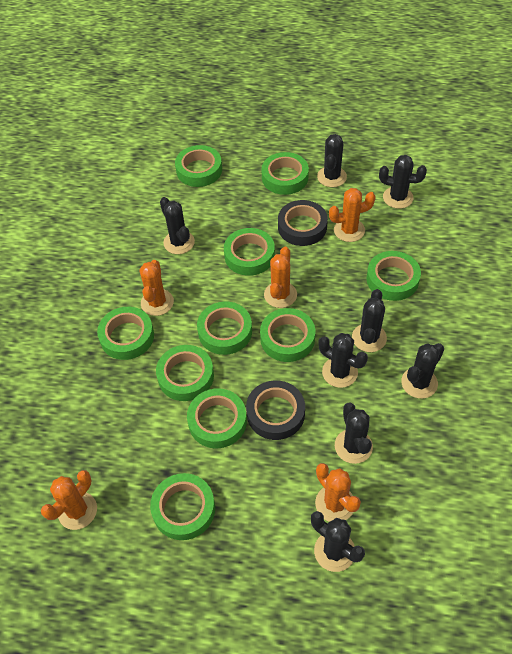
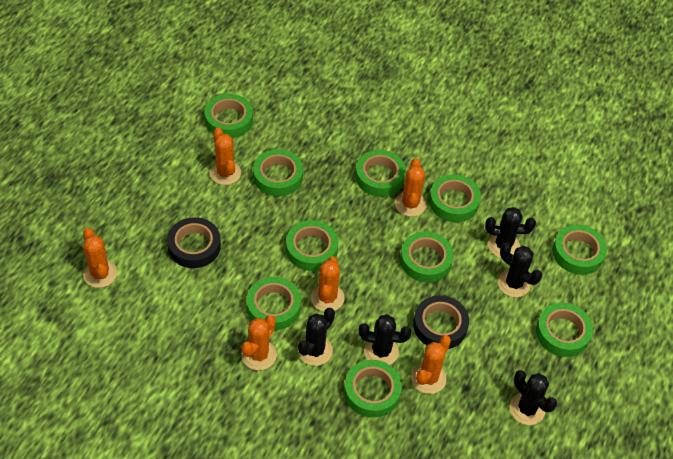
black cactus: 8 -> 5
orange cactus: 5 -> 6

